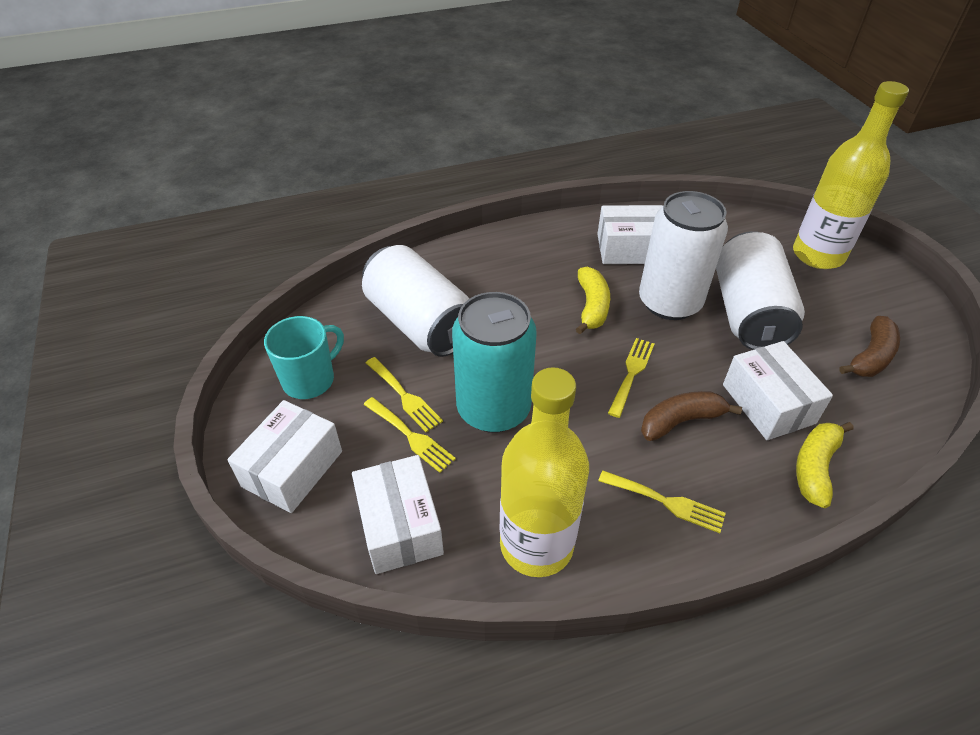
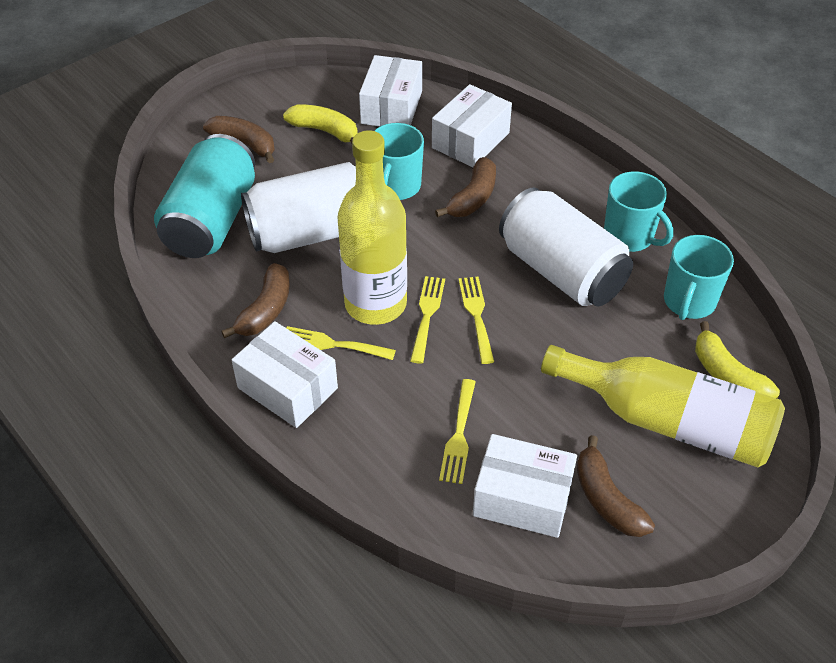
brown banana: 2 -> 4
turquoise mug: 1 -> 3
white can: 3 -> 2

